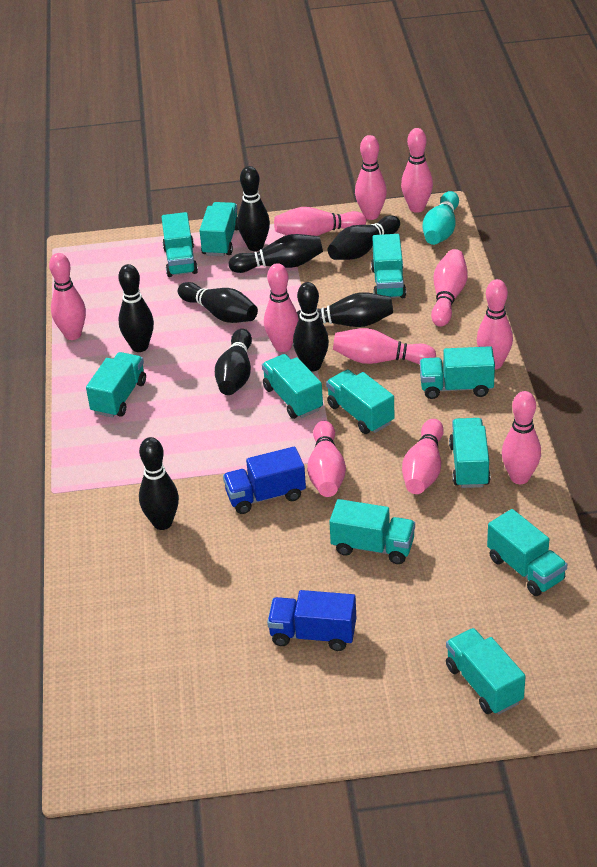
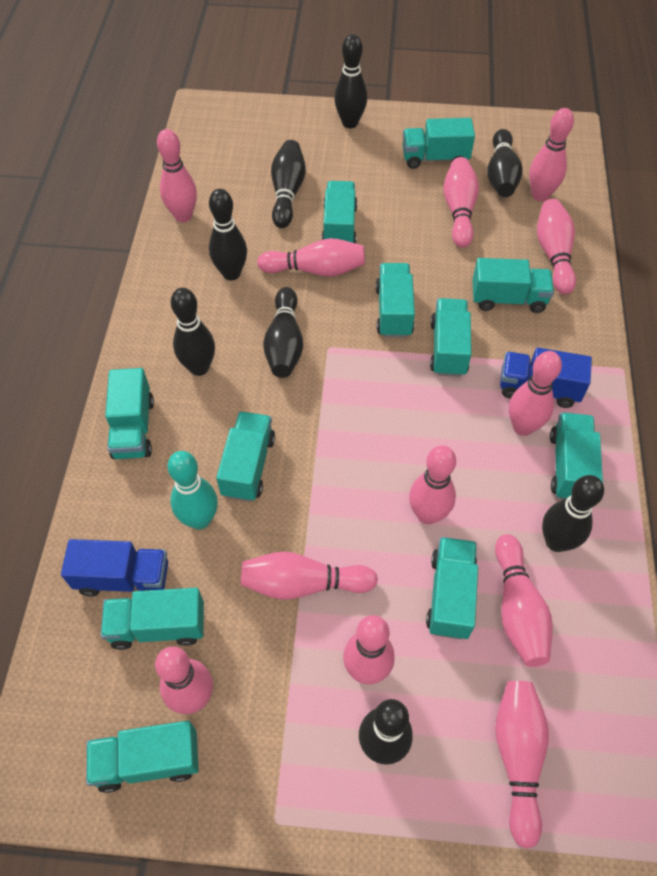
black bowling pin: 9 -> 8
pink bowling pin: 11 -> 12

